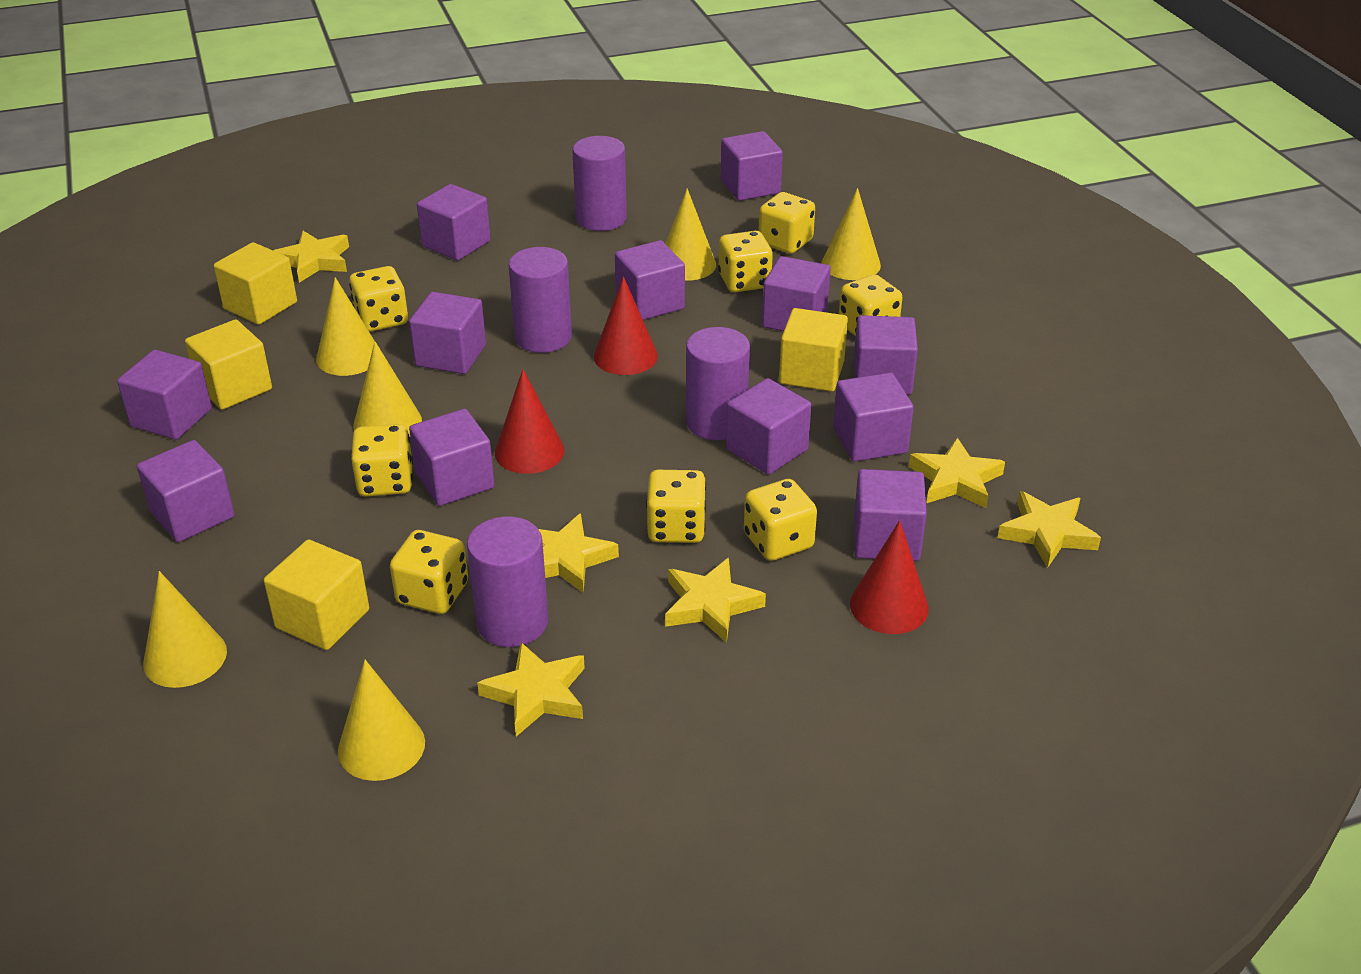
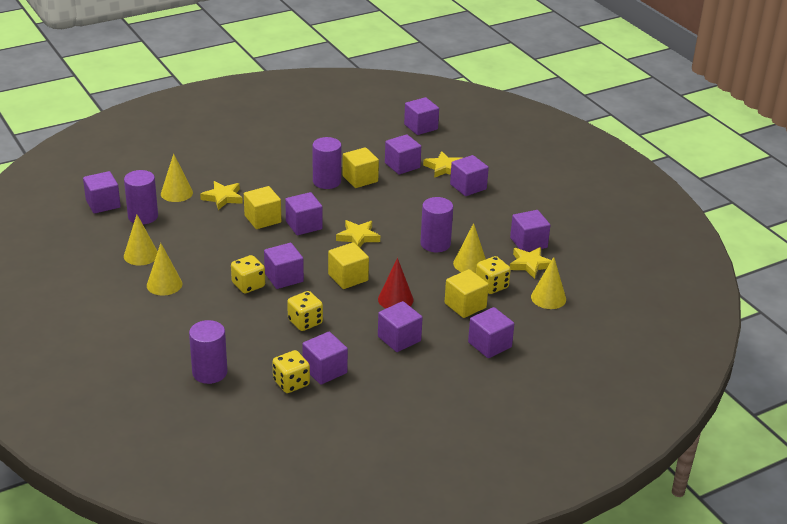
purple cube: 12 -> 10
red cone: 3 -> 1
yellow cone: 6 -> 5
yellow dice: 8 -> 4
yellow star: 6 -> 4

